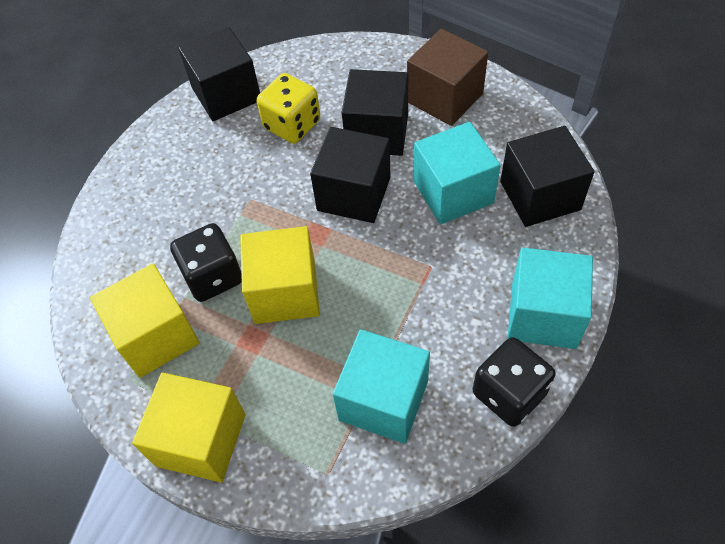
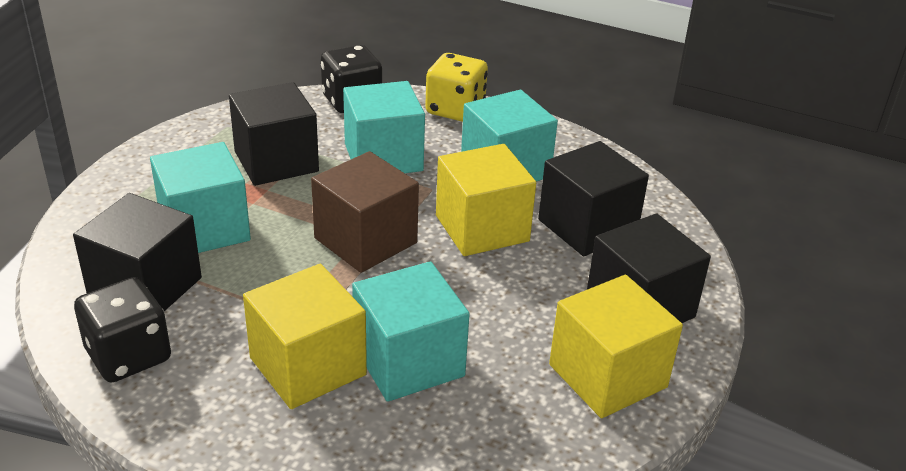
turquoise cube: 3 -> 4

